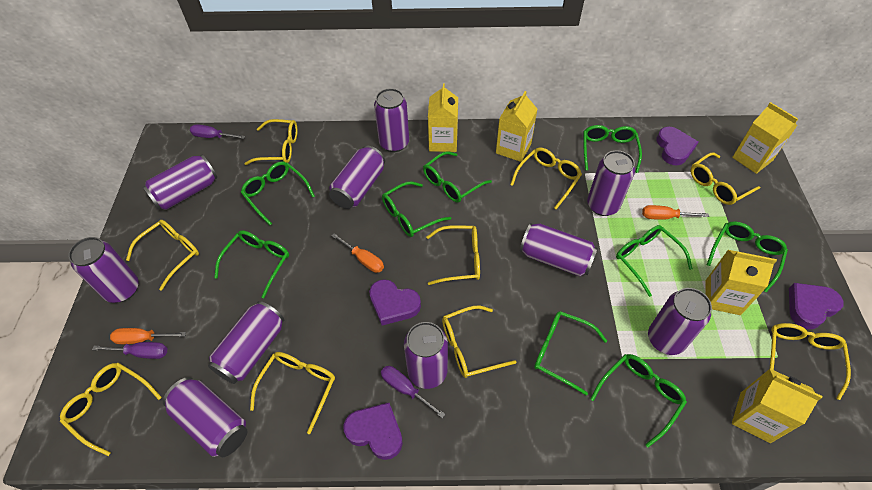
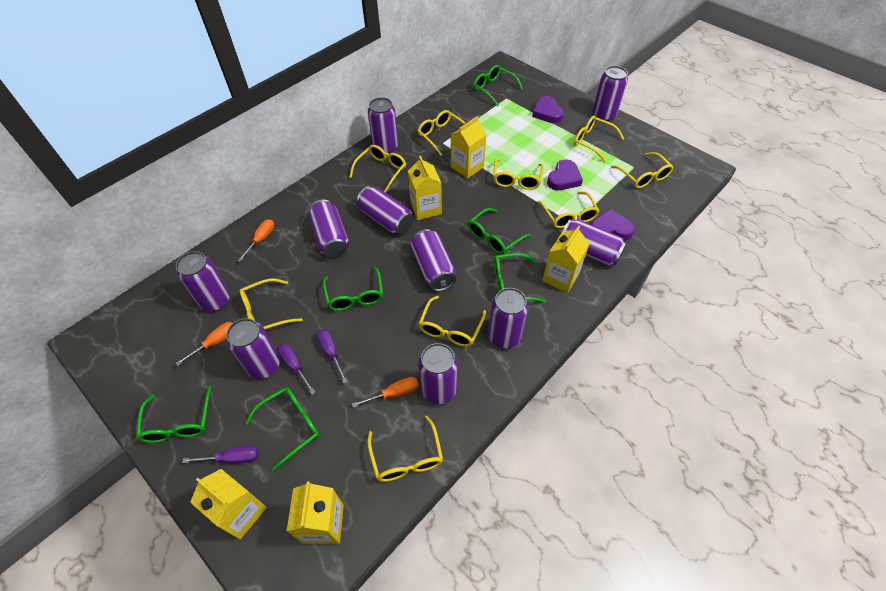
green glasses: 9 -> 6
purple heart: 4 -> 3

